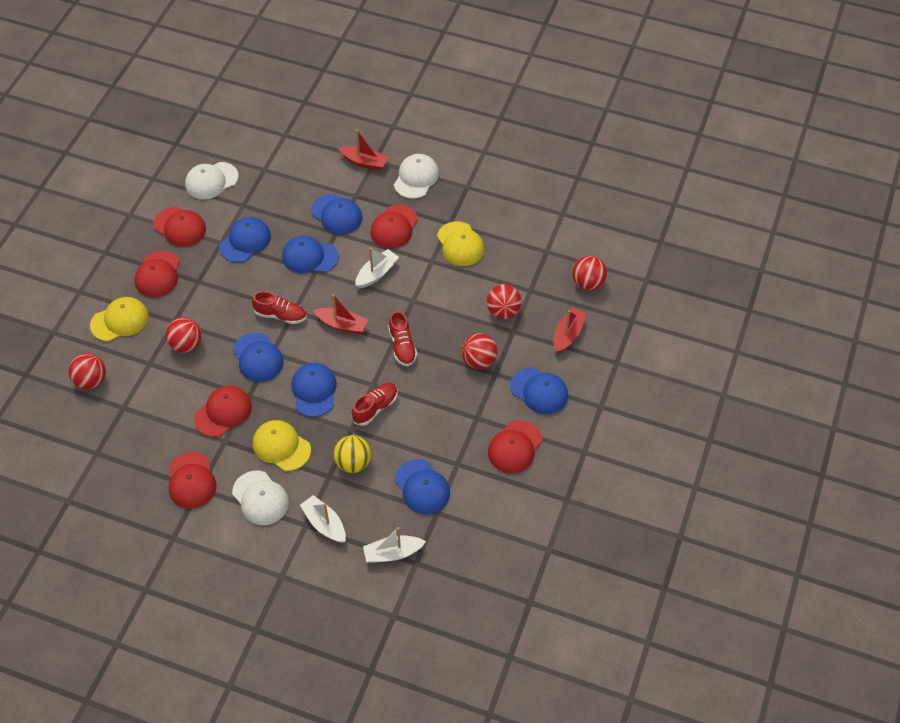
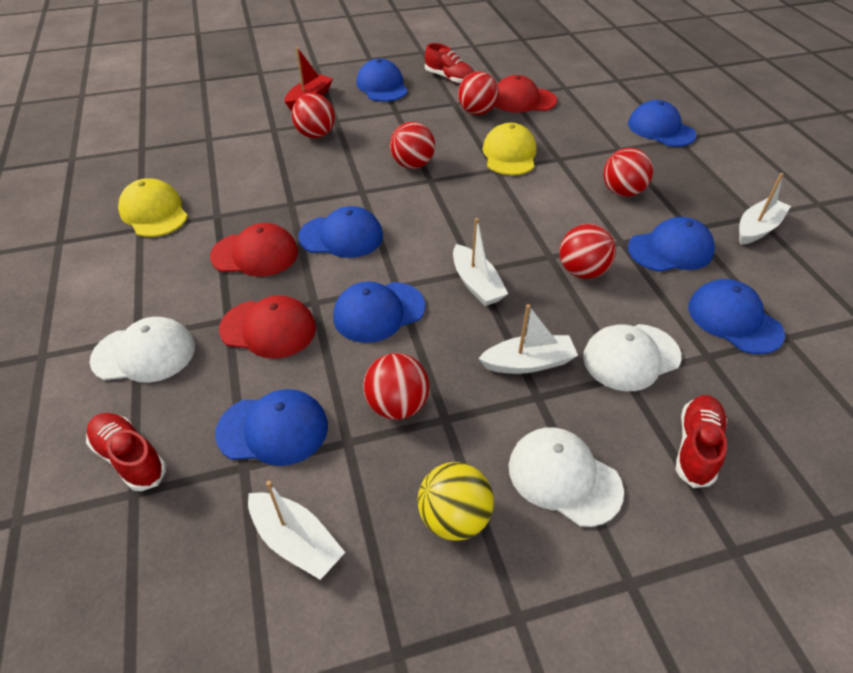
red ball: 5 -> 6
red boat: 3 -> 1
red cap: 6 -> 3
white boat: 3 -> 4
yellow cap: 3 -> 2

